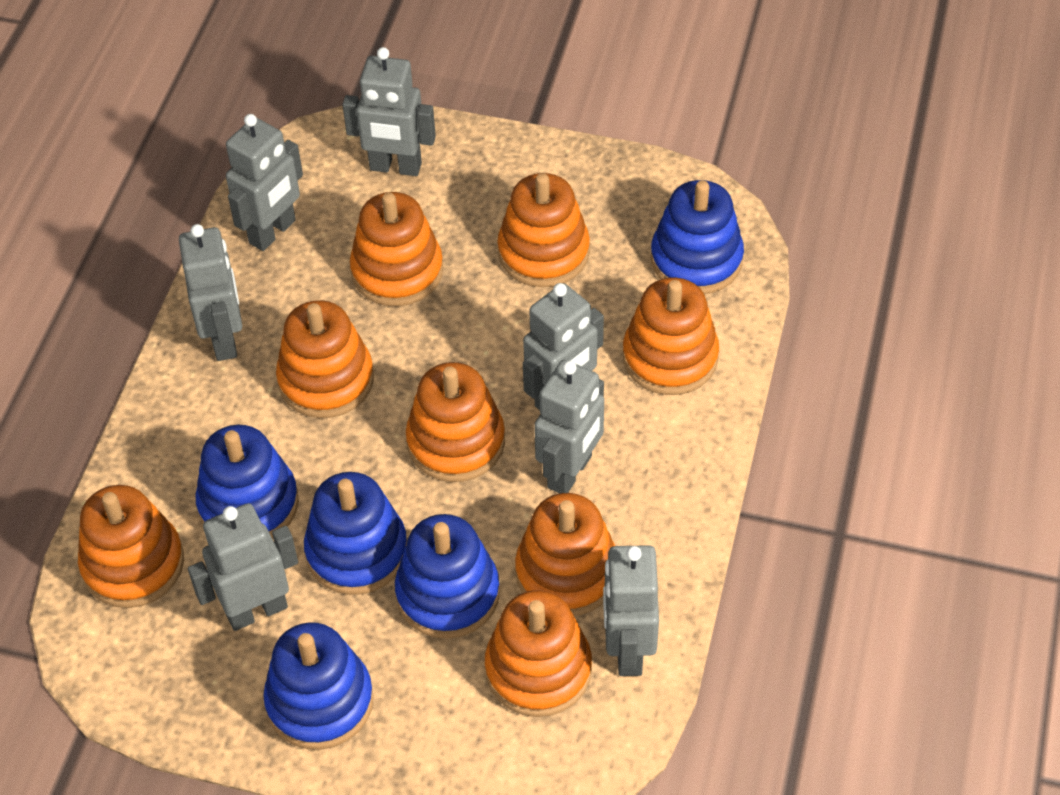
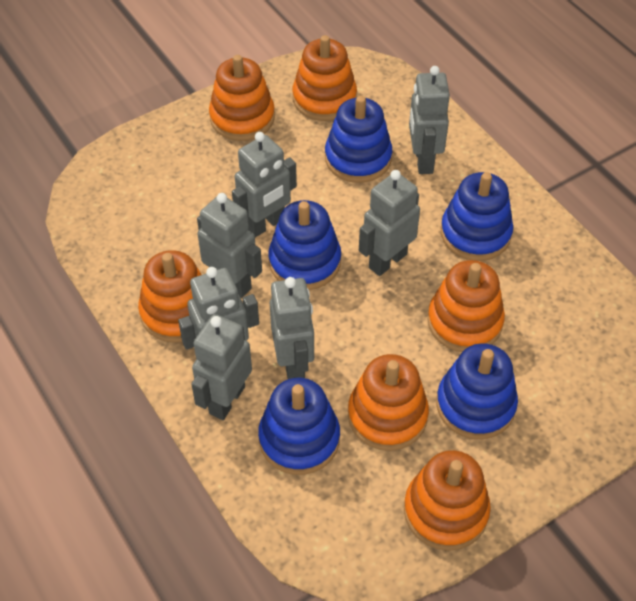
orange stacking toy: 8 -> 6

